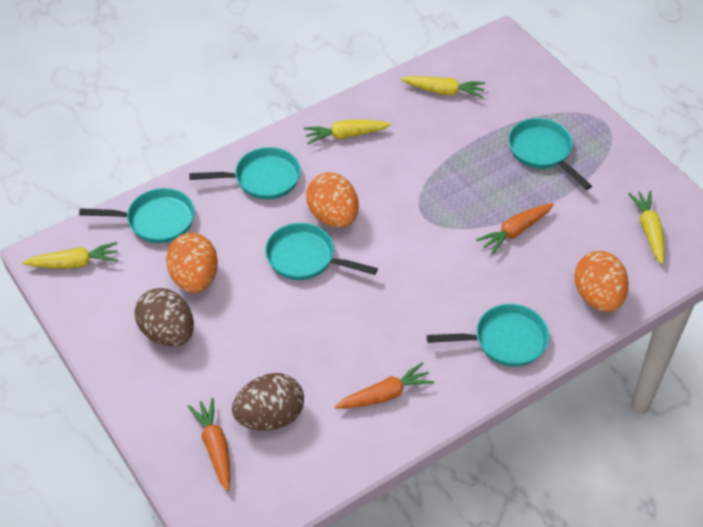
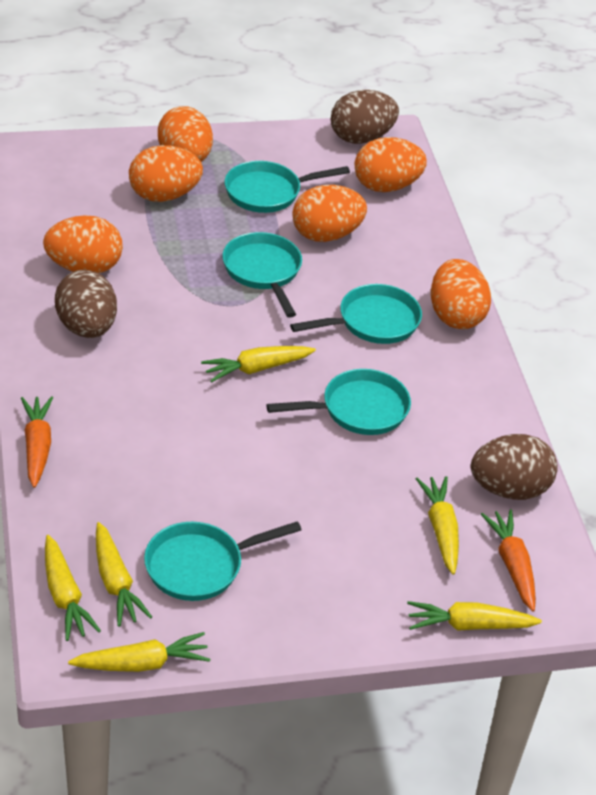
brown egg: 2 -> 3
orange carrot: 3 -> 2
orange egg: 3 -> 6
yellow carrot: 4 -> 6

